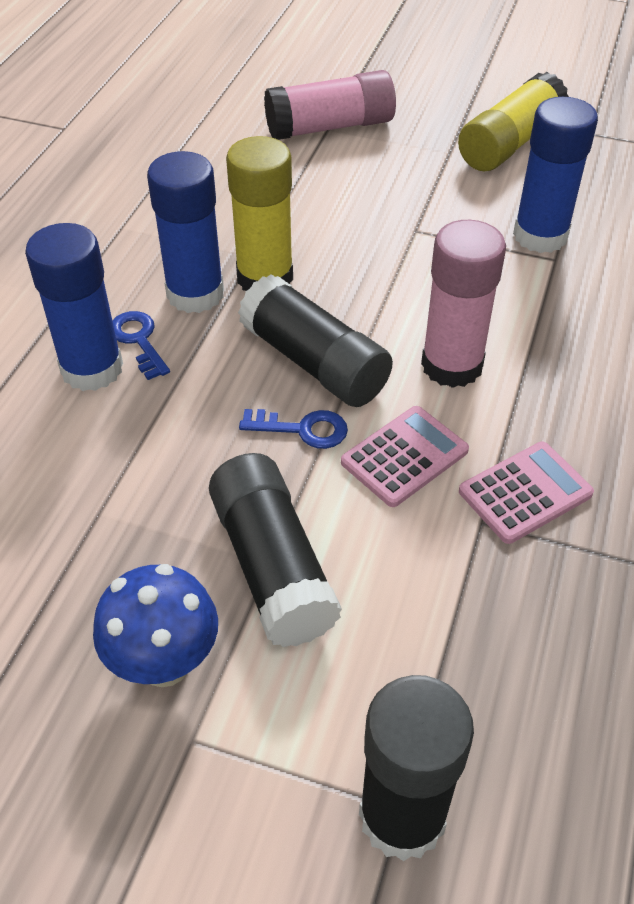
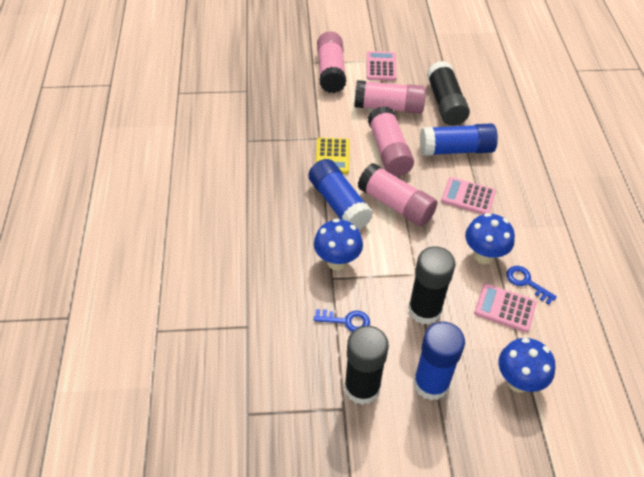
blue mushroom: 1 -> 3
pink calculator: 2 -> 3
pink glue stick: 2 -> 4
yellow calculator: 0 -> 1
yellow glue stick: 2 -> 0

